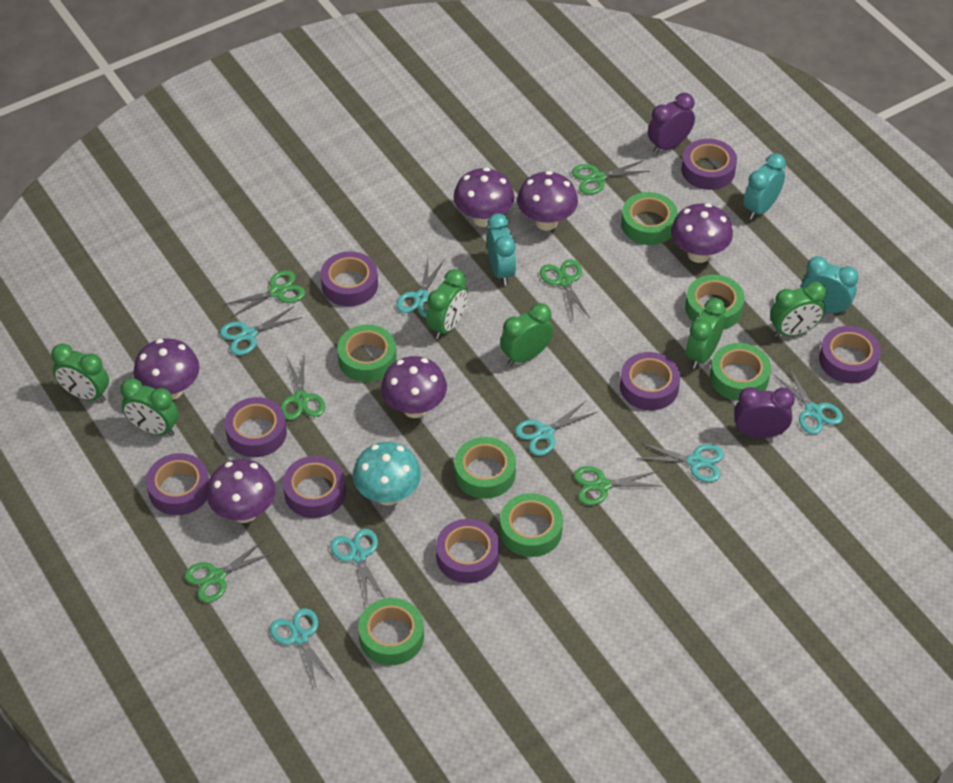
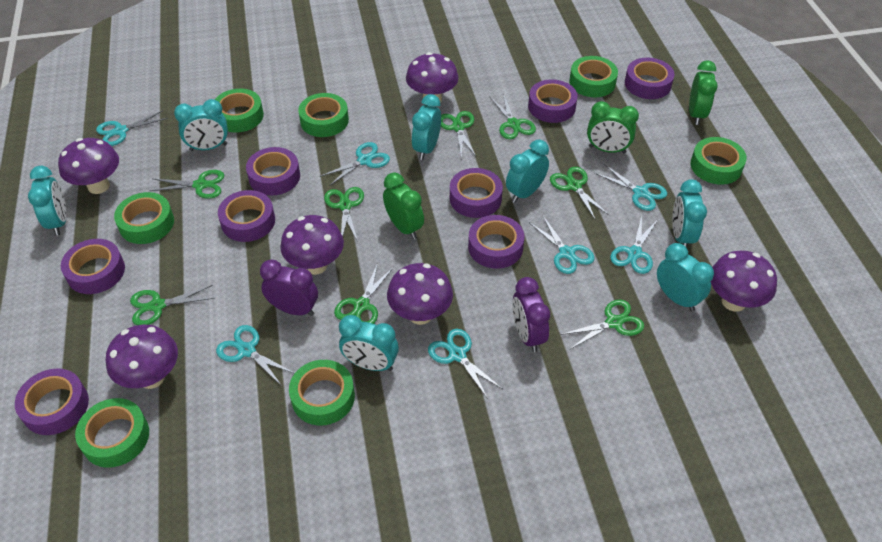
green clock: 6 -> 3
green scissors: 6 -> 8
turquoise clock: 3 -> 7
turquoise mushroom: 1 -> 0

